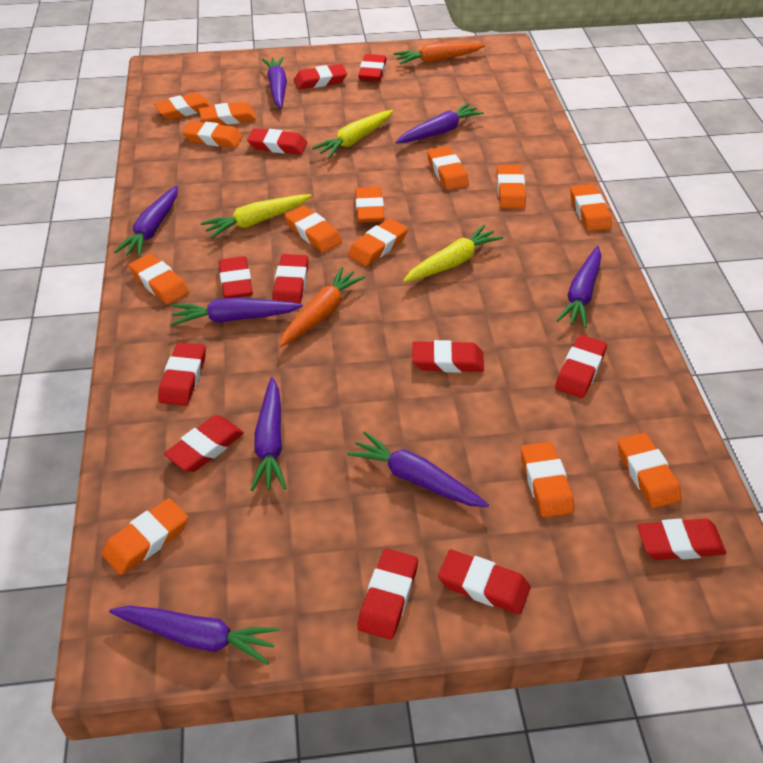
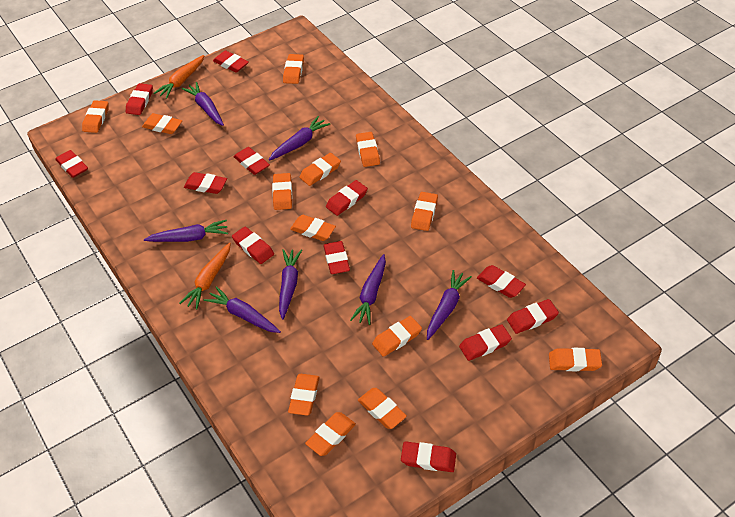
purple carrot: 8 -> 7
yellow carrot: 3 -> 0

